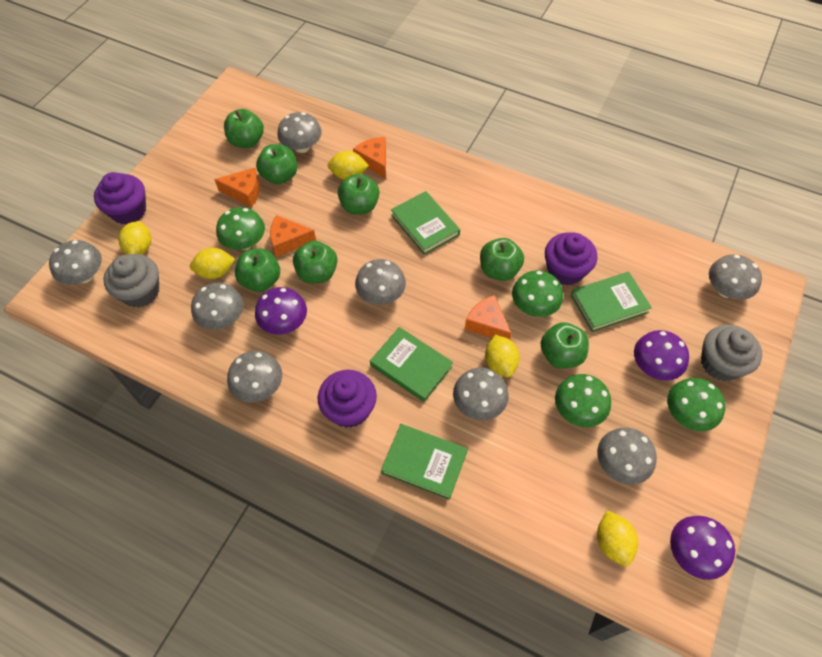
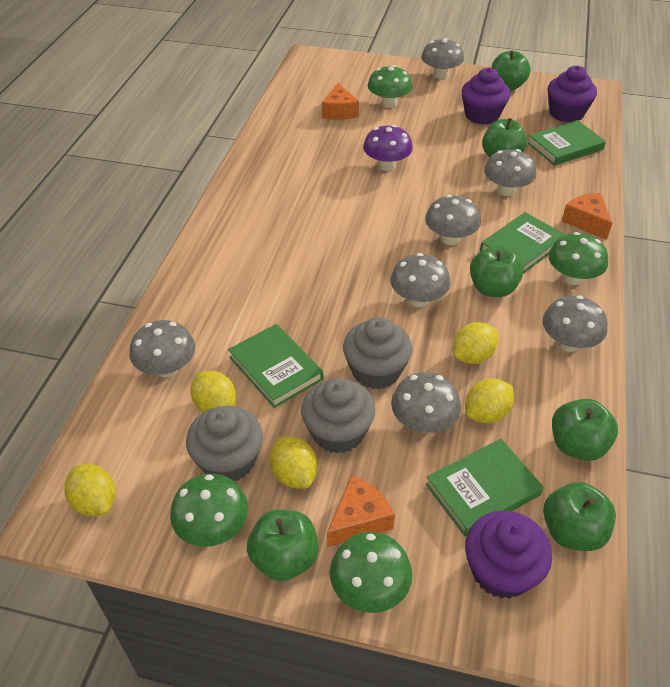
green apple: 7 -> 6
grey cupcake: 2 -> 3
grey mushroom: 8 -> 7
orange cheese: 4 -> 3
purple mushroom: 3 -> 1

